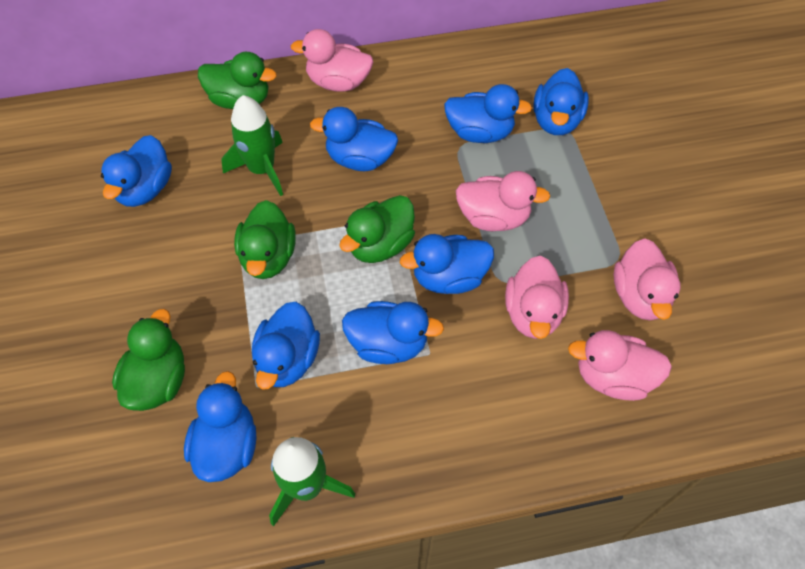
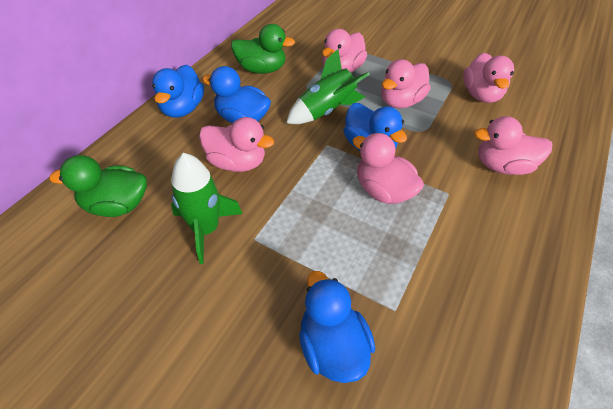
blue duck: 8 -> 4
green duck: 4 -> 2
pink duck: 5 -> 6

